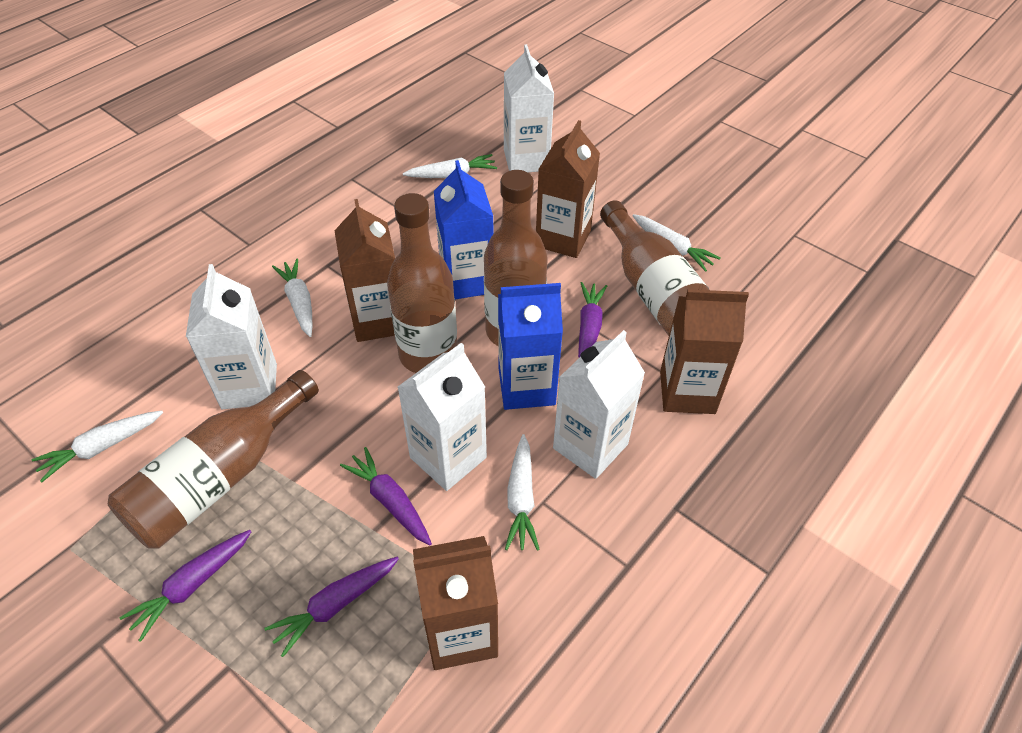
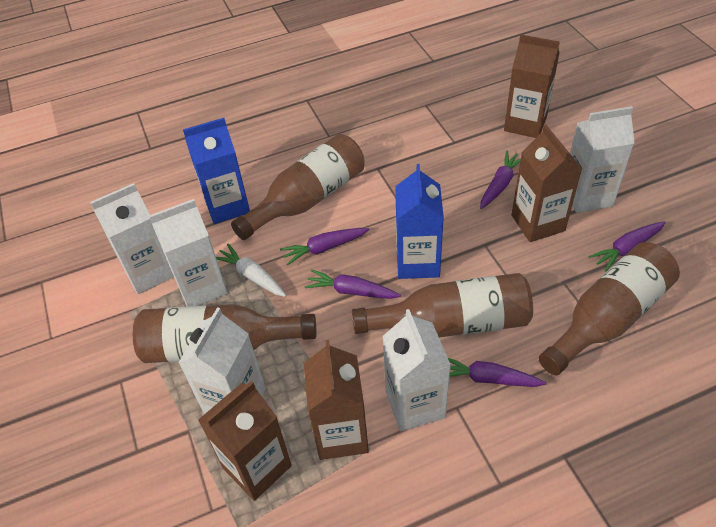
purple carrot: 4 -> 5
white carrot: 5 -> 1
white carton: 4 -> 5

